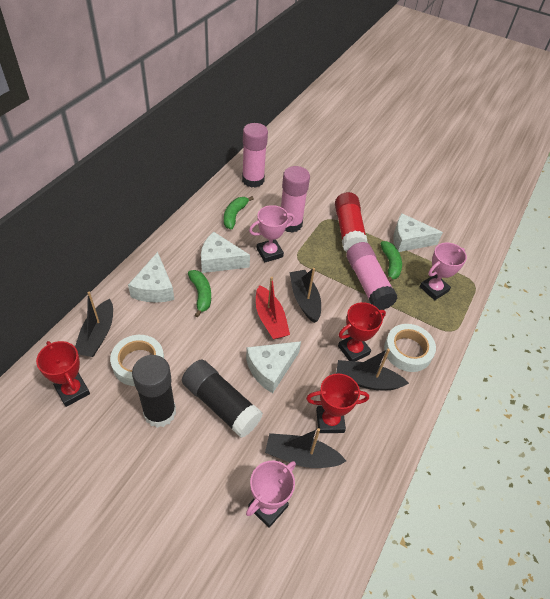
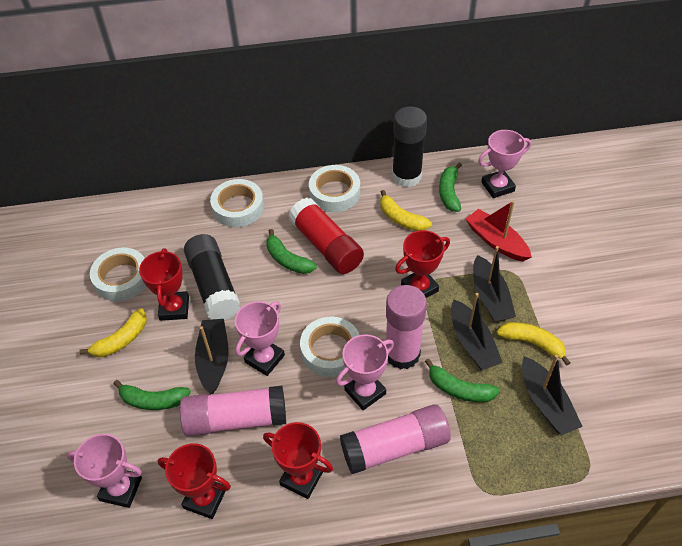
green banana: 3 -> 4
pink trophy: 3 -> 4
red trophy: 3 -> 4
white cheese: 4 -> 0
white tape: 2 -> 4
yellow banana: 0 -> 3

